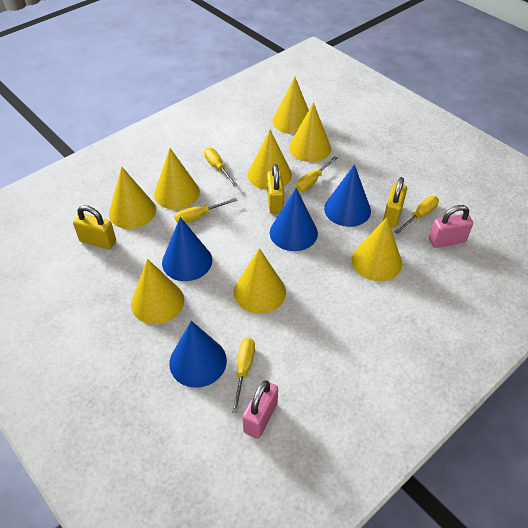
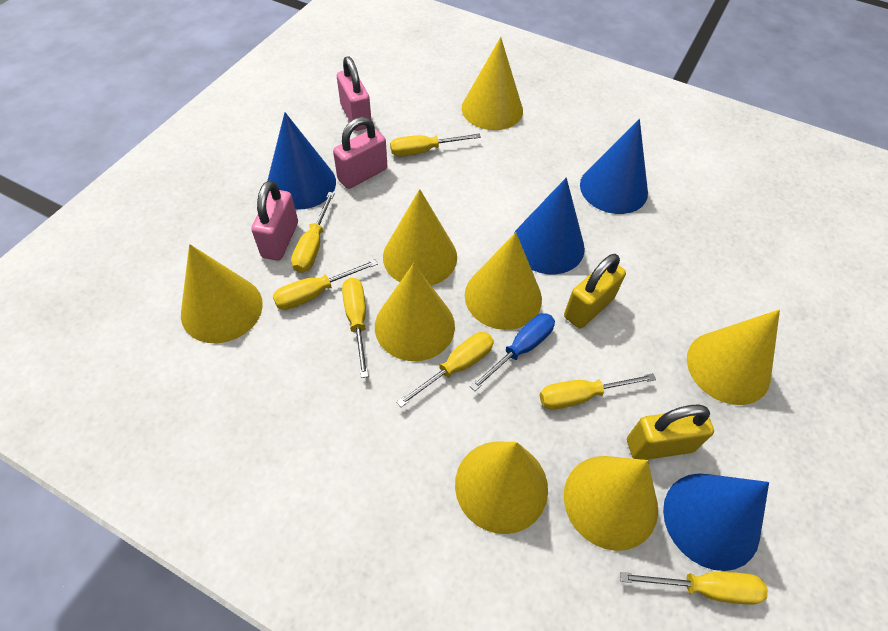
blue screwdriver: 0 -> 1
pink padlock: 2 -> 3
yellow padlock: 3 -> 2
yellow screwdriver: 5 -> 7

